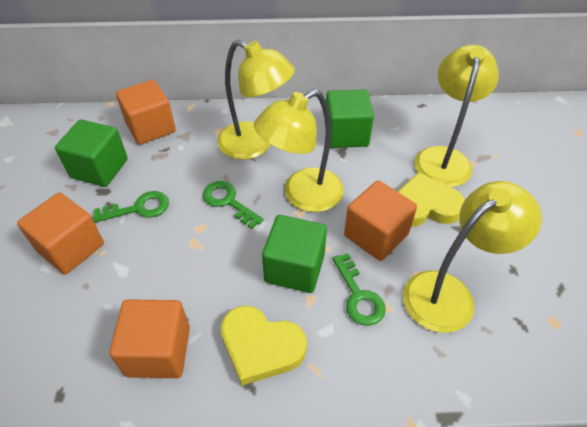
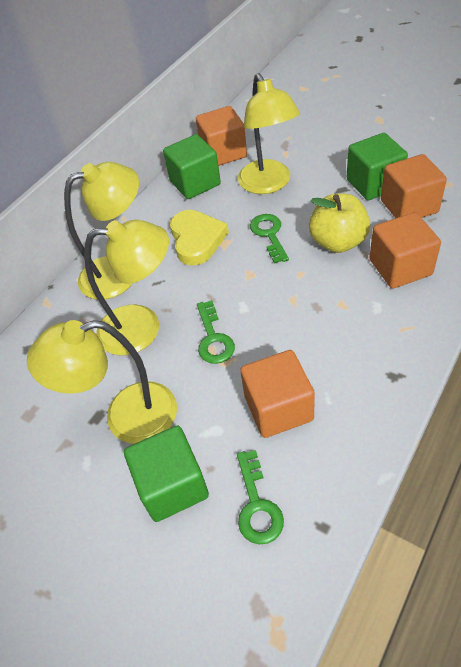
yellow apple: 0 -> 1
yellow heart: 2 -> 1

